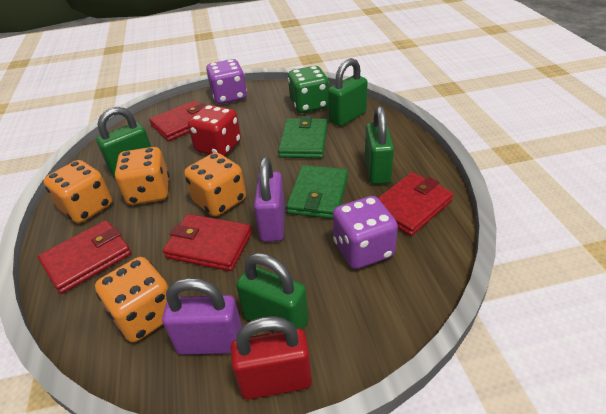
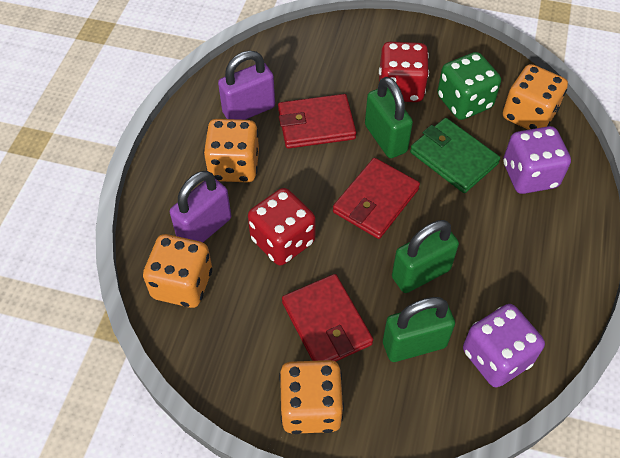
green padlock: 4 -> 3
green wallet: 2 -> 1
red dice: 1 -> 2
red padlock: 1 -> 0
red wallet: 4 -> 3

